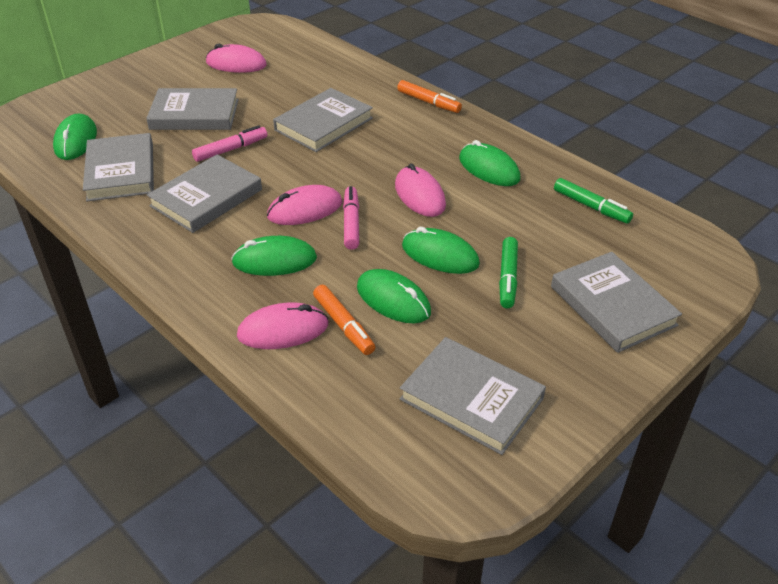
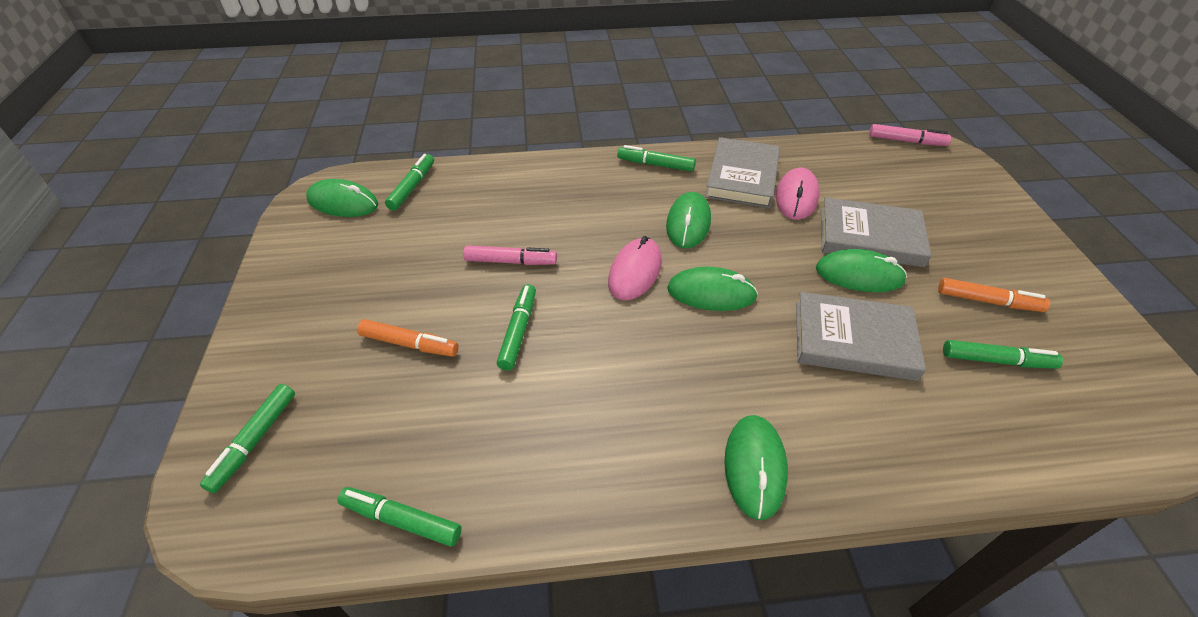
green marker: 2 -> 6
grey book: 6 -> 3
pink mouse: 4 -> 2

